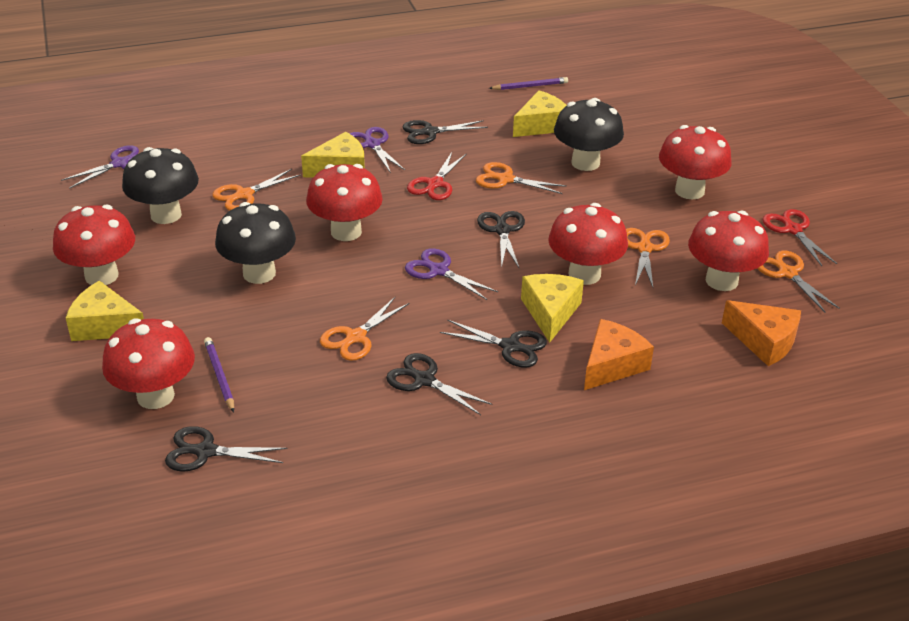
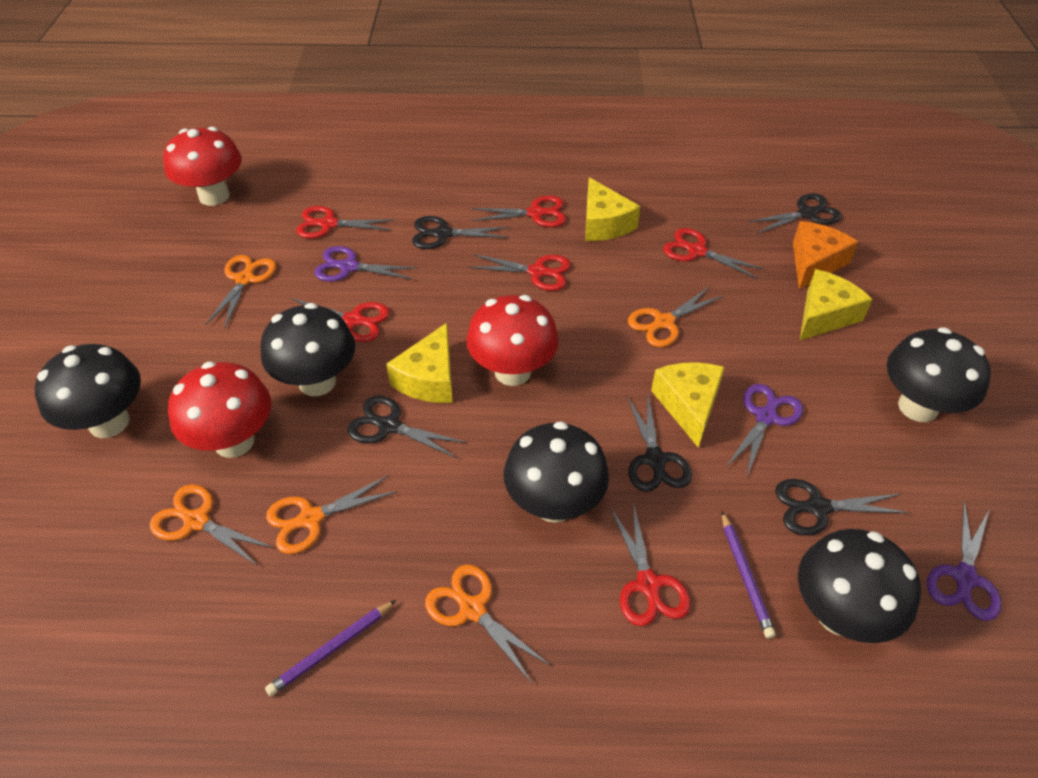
black mushroom: 3 -> 5
orange cheese: 2 -> 1
red mushroom: 6 -> 3
red scissors: 2 -> 6

